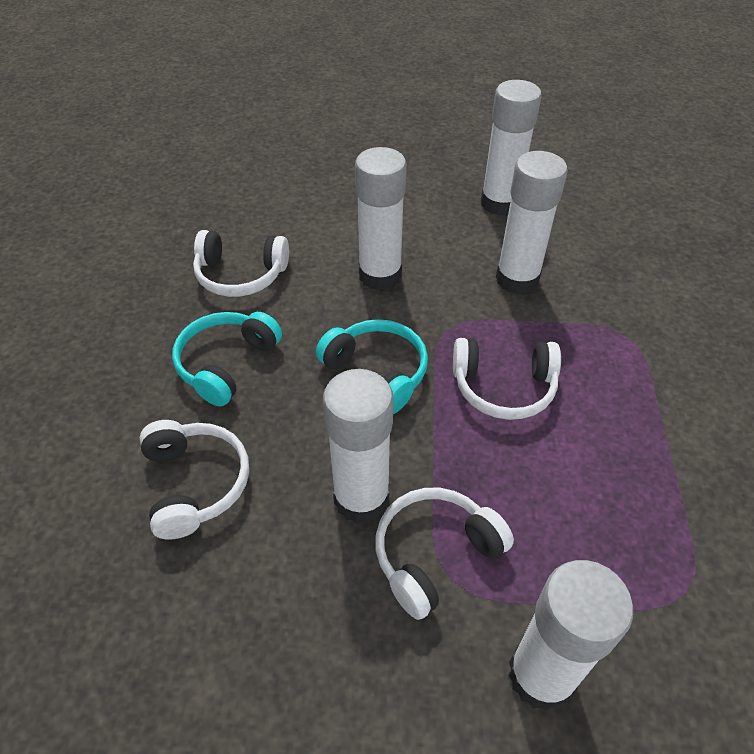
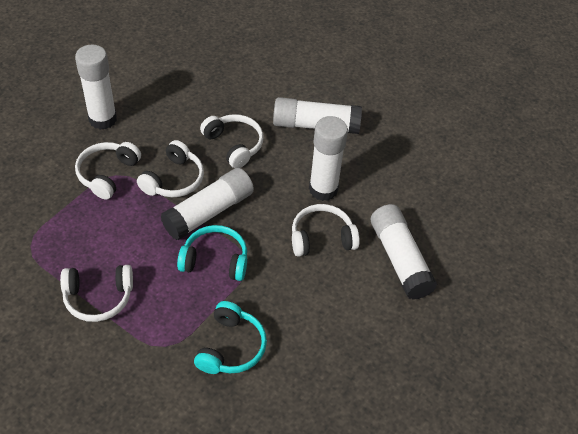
white headphones: 4 -> 5

